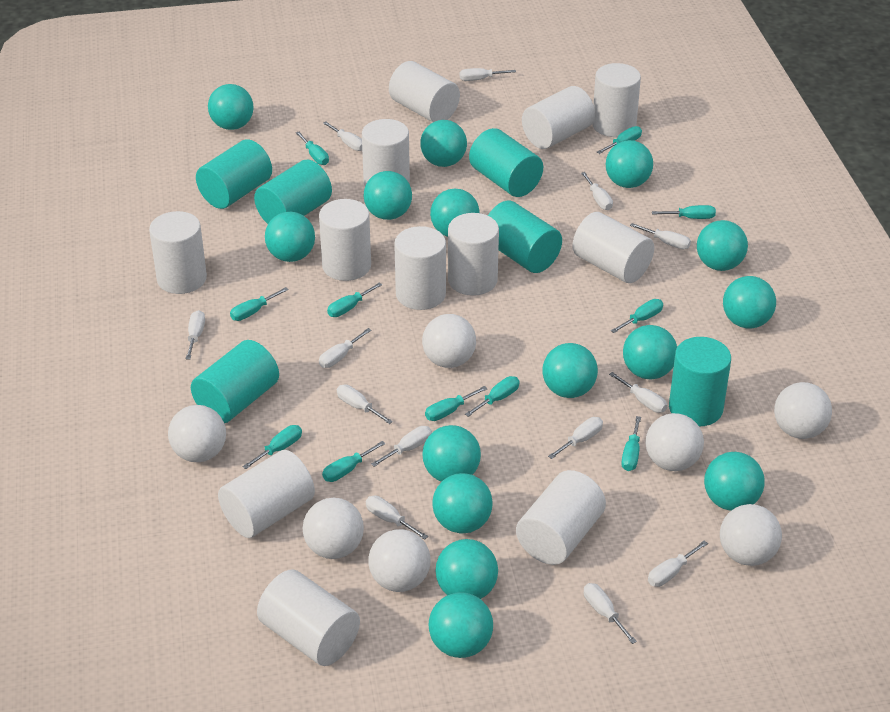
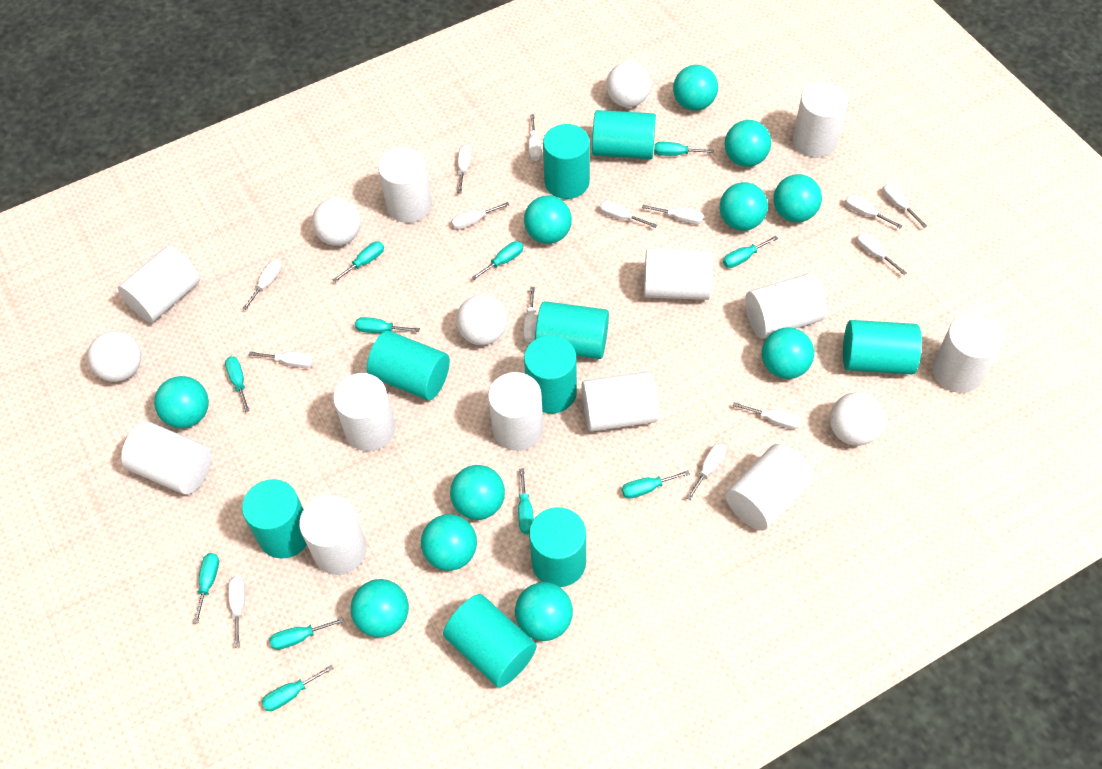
turquoise ball: 15 -> 11
turquoise cylinder: 6 -> 9
white ball: 7 -> 5
white screwdriver: 13 -> 14

